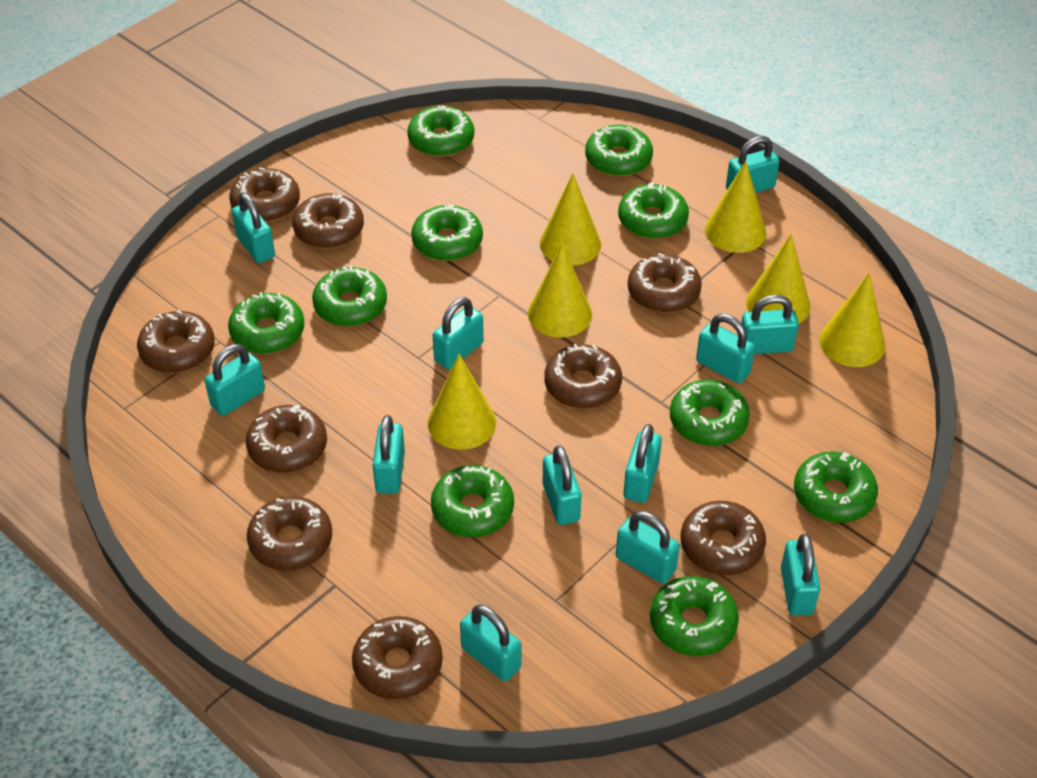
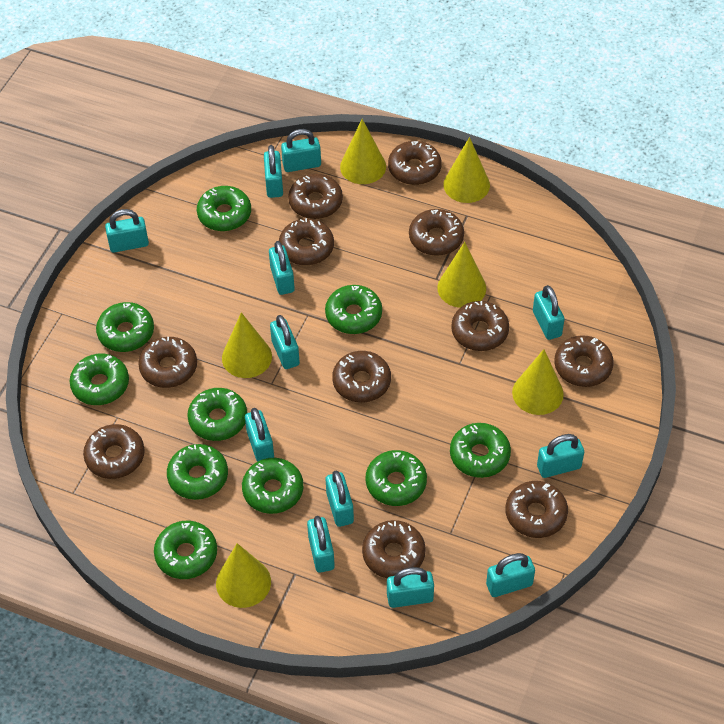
brown donut: 9 -> 11

